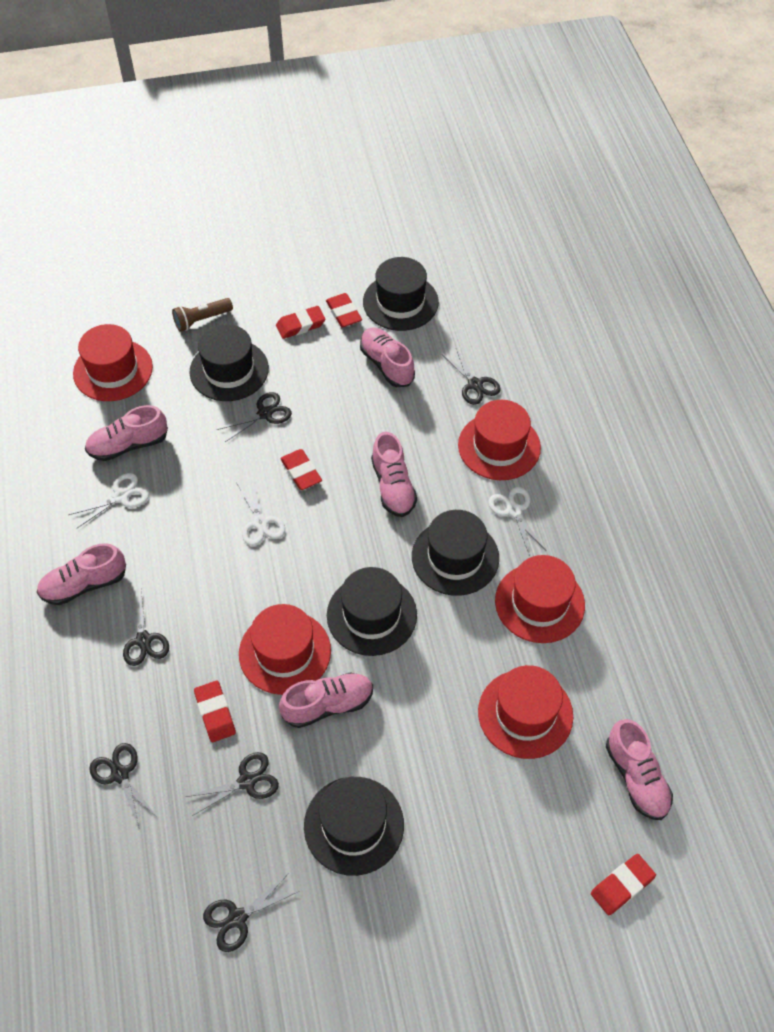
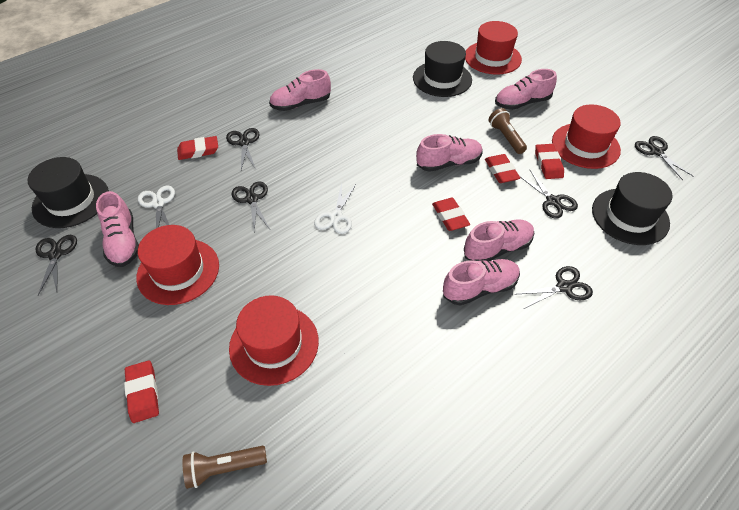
black hat: 5 -> 3
brown flashlight: 1 -> 2
red hat: 5 -> 4
white scissors: 3 -> 2

